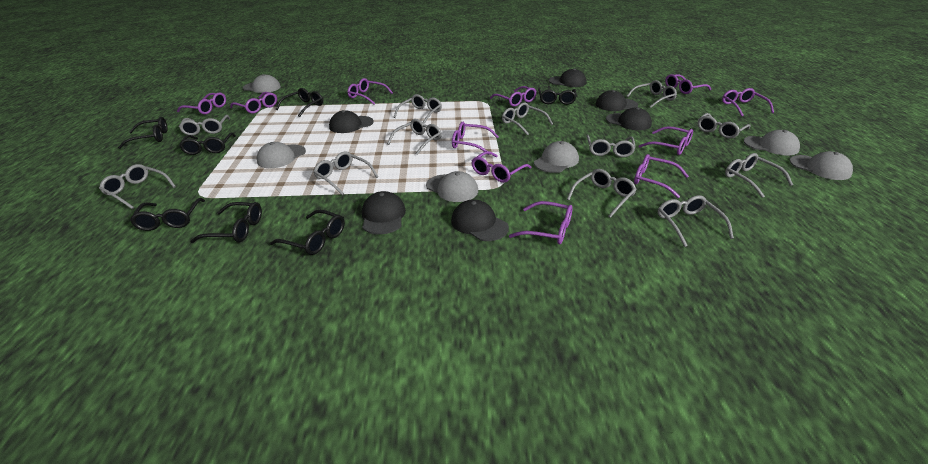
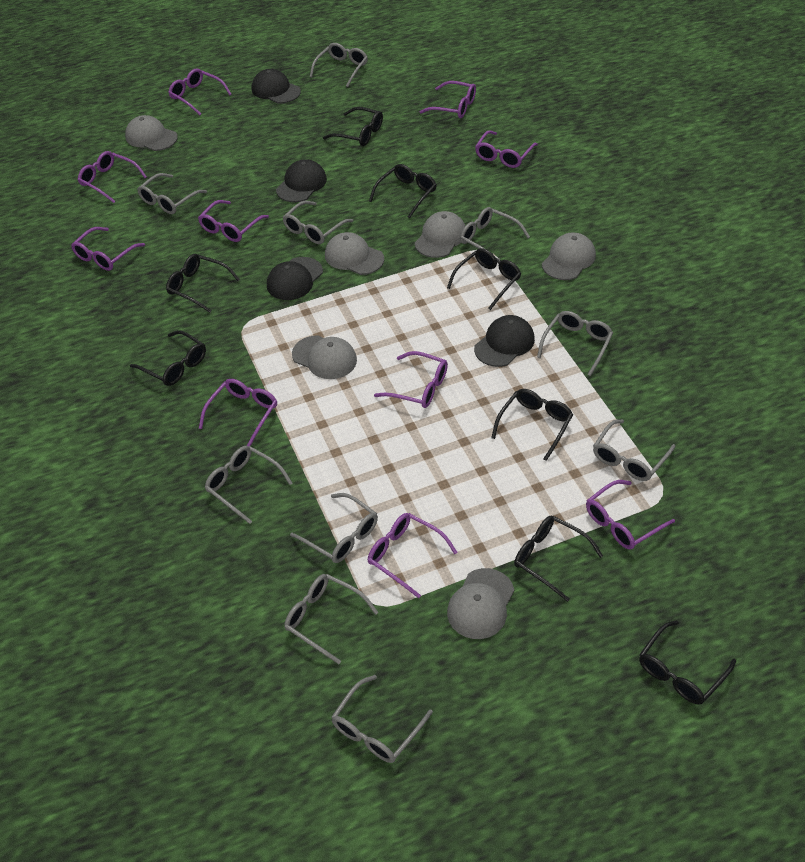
black cap: 6 -> 4
black glasses: 7 -> 8
grey glasses: 12 -> 10
purple glasses: 11 -> 10

